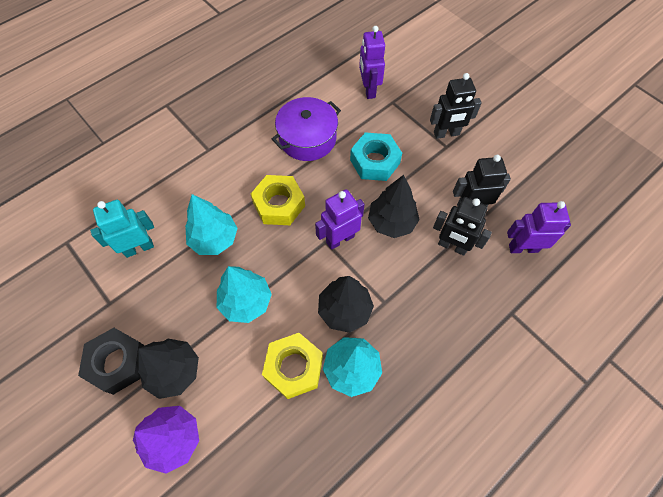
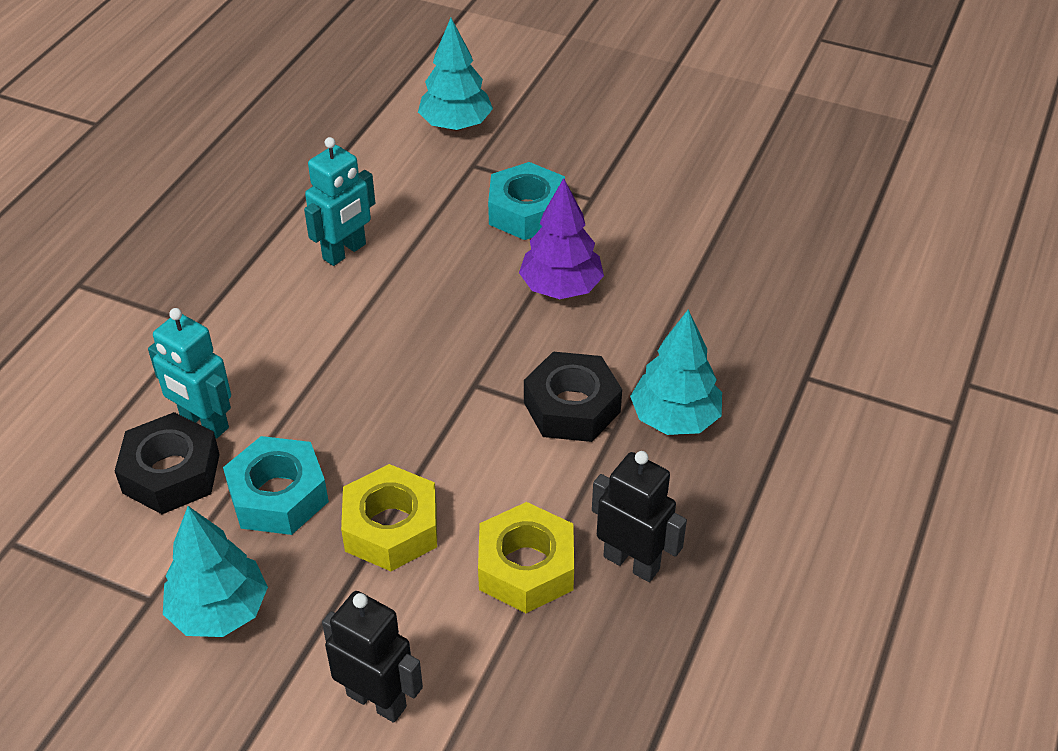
black nut: 1 -> 2
black robot: 3 -> 2
black tree: 3 -> 0
purple pot: 1 -> 0
purple robot: 3 -> 0
turquoise nut: 1 -> 2
turquoise robot: 1 -> 2

